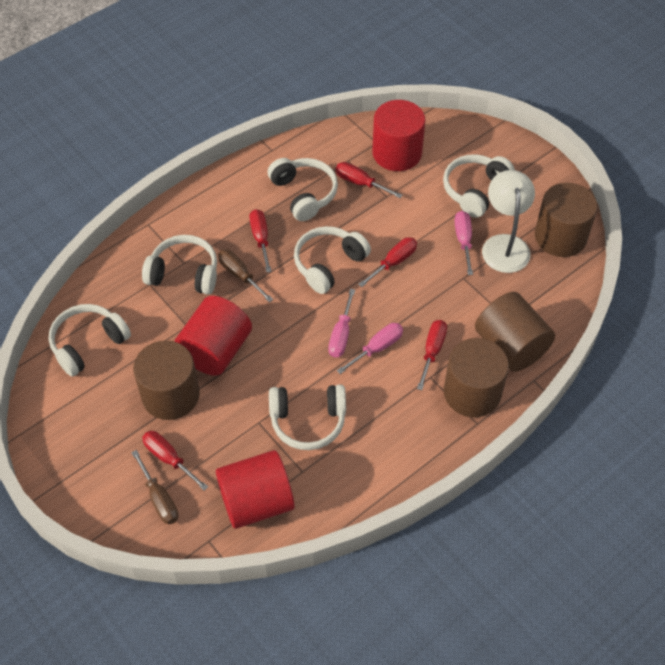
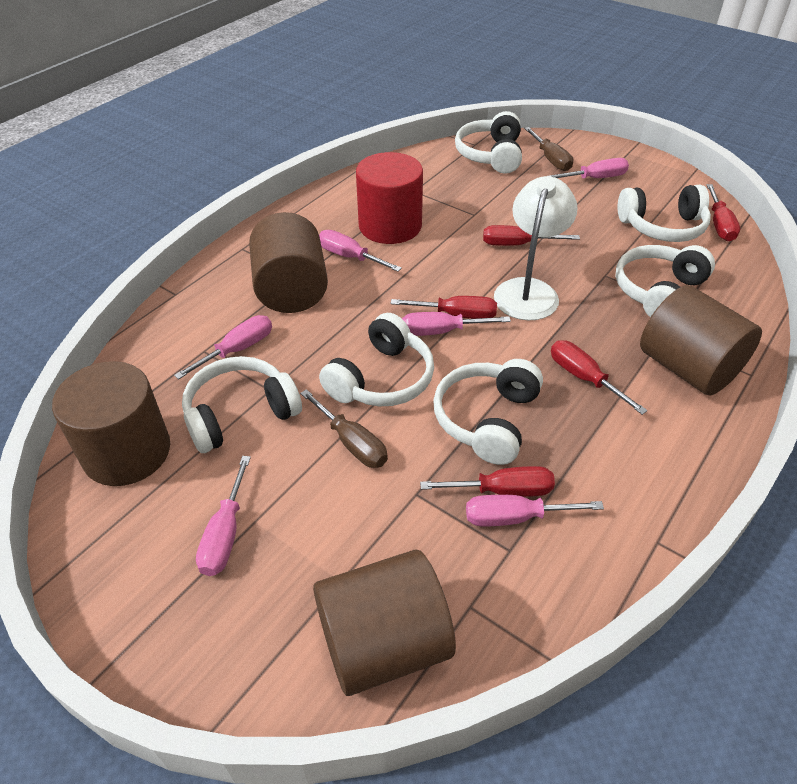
pink screwdriver: 3 -> 6
red cylinder: 3 -> 1

